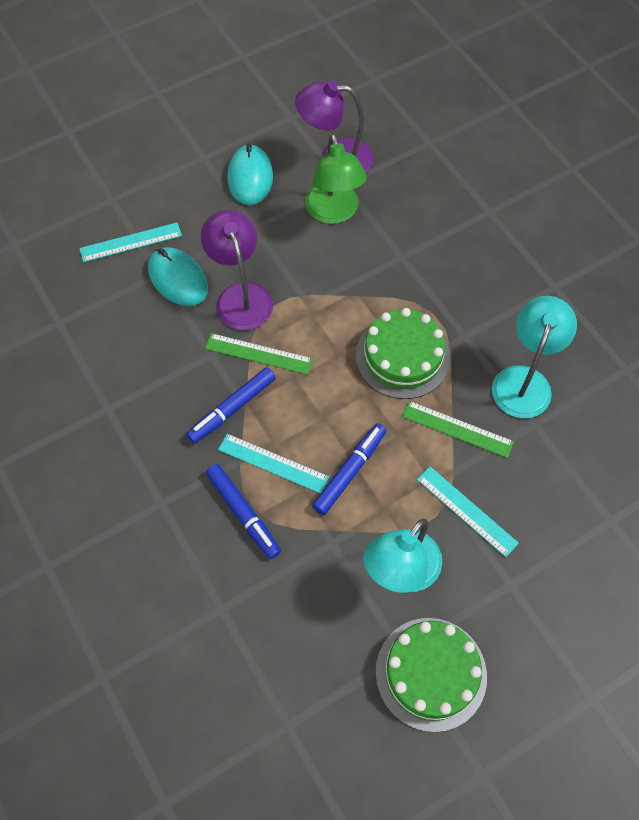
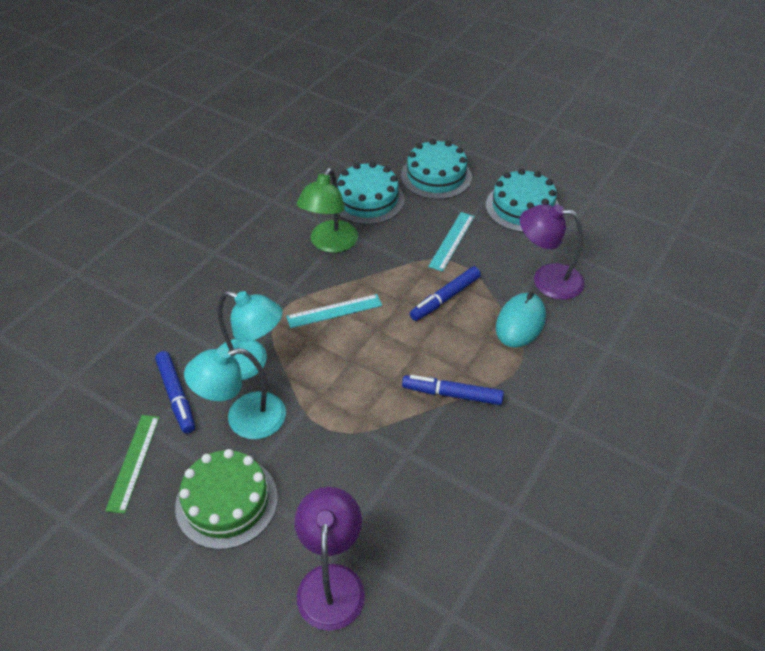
green cake: 2 -> 1
green ruler: 2 -> 1
turquoise cake: 0 -> 3
turquoise mouse: 2 -> 1
turquoise ruler: 3 -> 2

